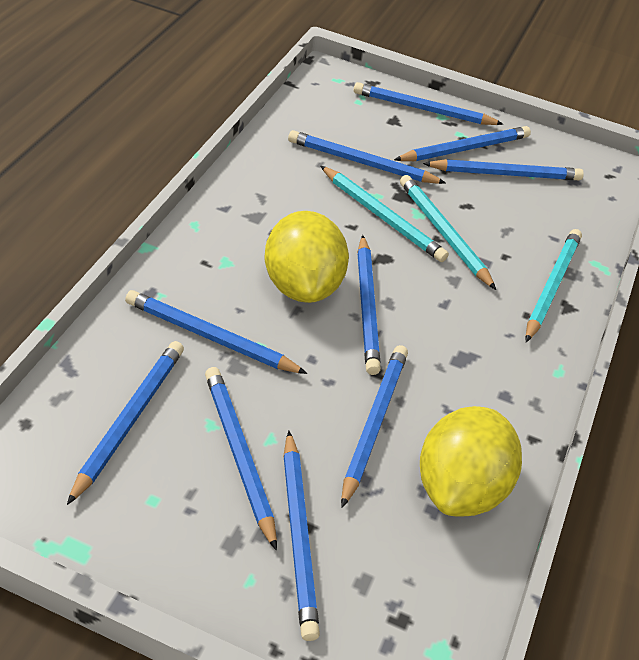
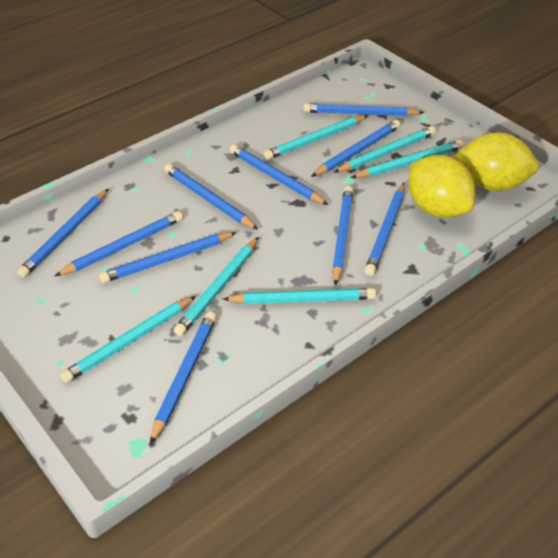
turquoise pencil: 3 -> 6

